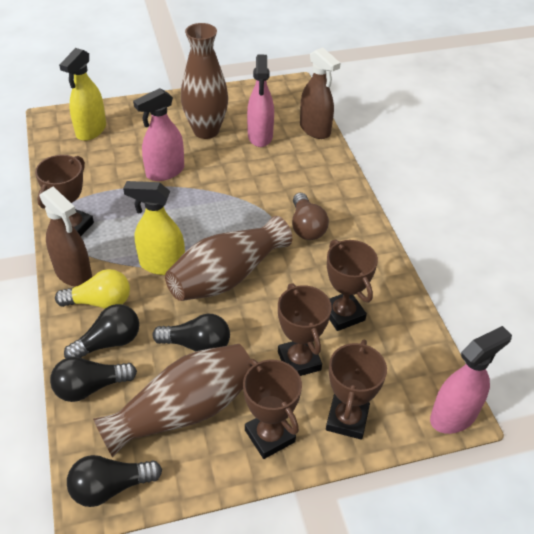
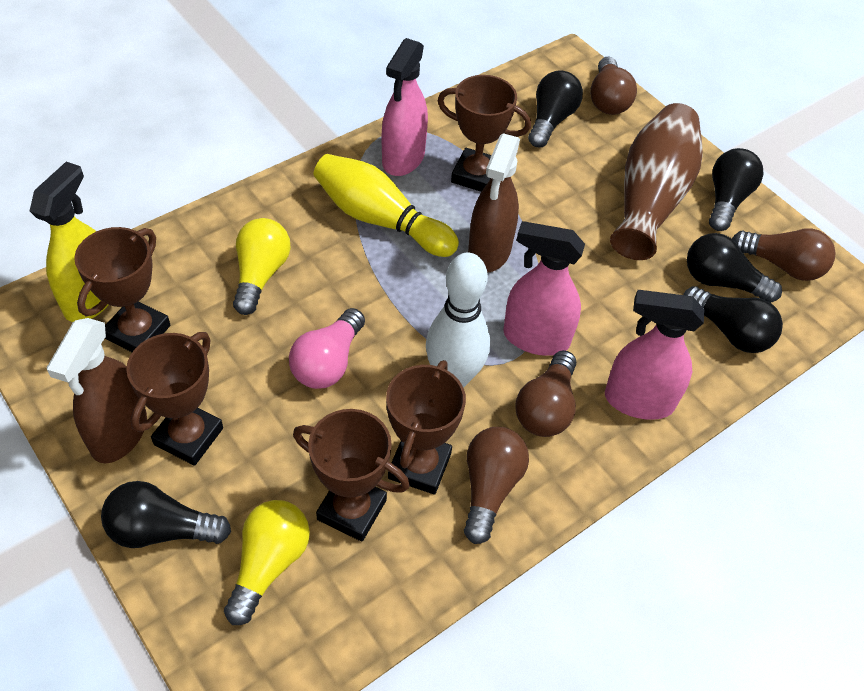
black light bulb: 4 -> 5
brown light bulb: 1 -> 4
brown vase: 3 -> 1
pink light bulb: 0 -> 1
white bowling pin: 0 -> 1
yellow bowling pin: 0 -> 1
yellow light bulb: 1 -> 2
yellow spray bottle: 2 -> 1

